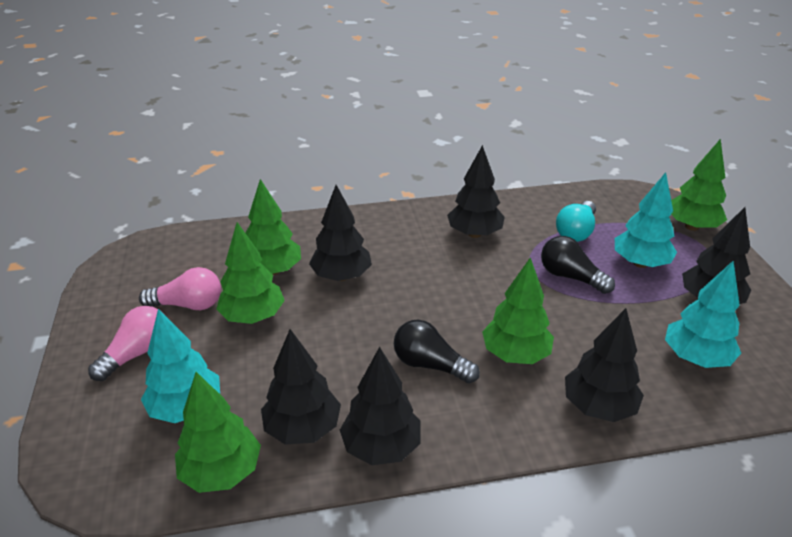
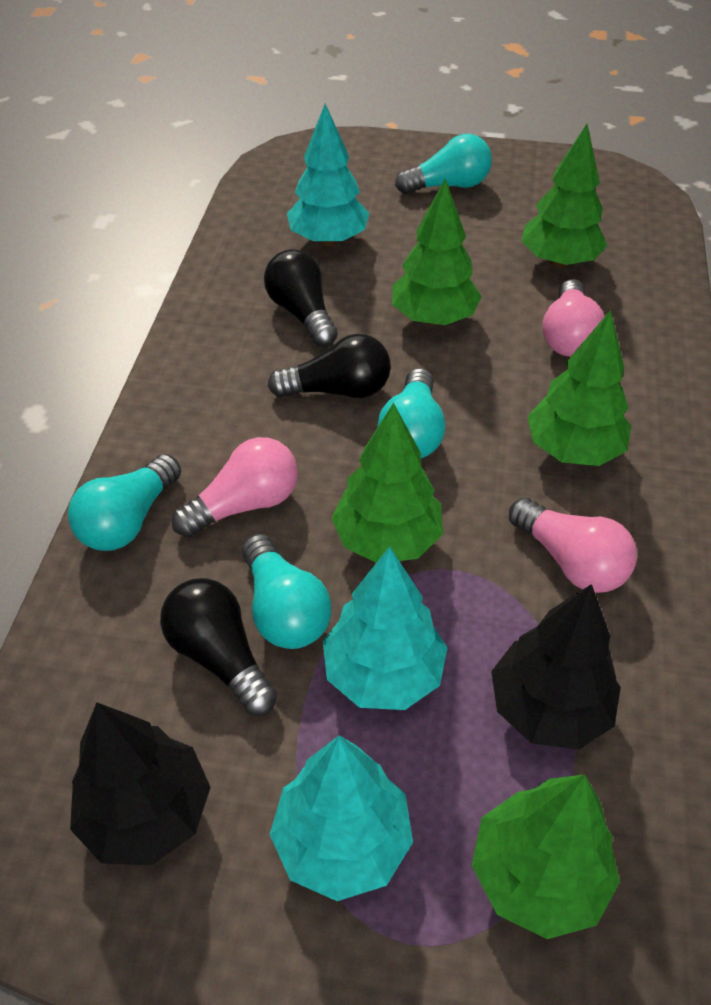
black light bulb: 2 -> 3
black tree: 6 -> 2
pink light bulb: 2 -> 3
turquoise light bulb: 1 -> 4

